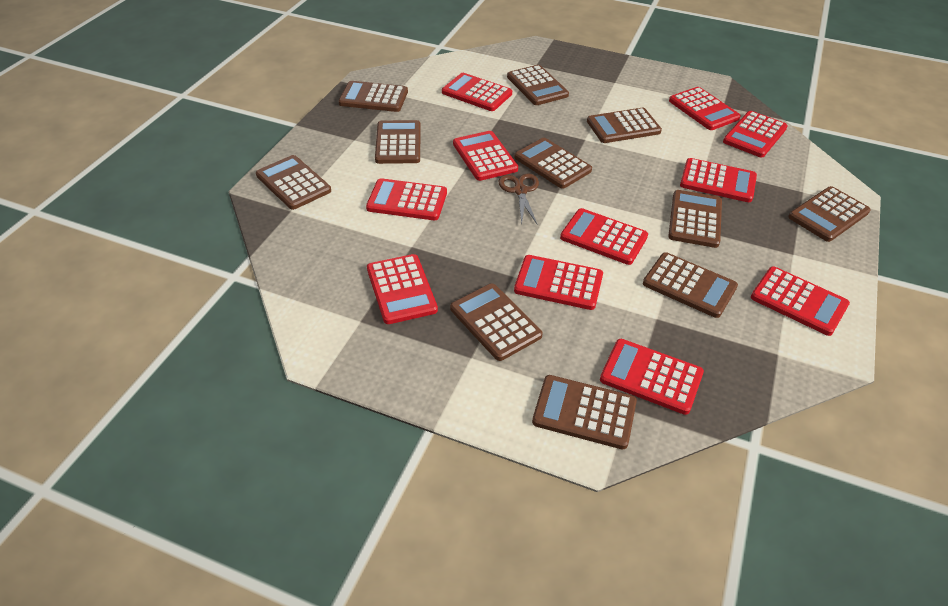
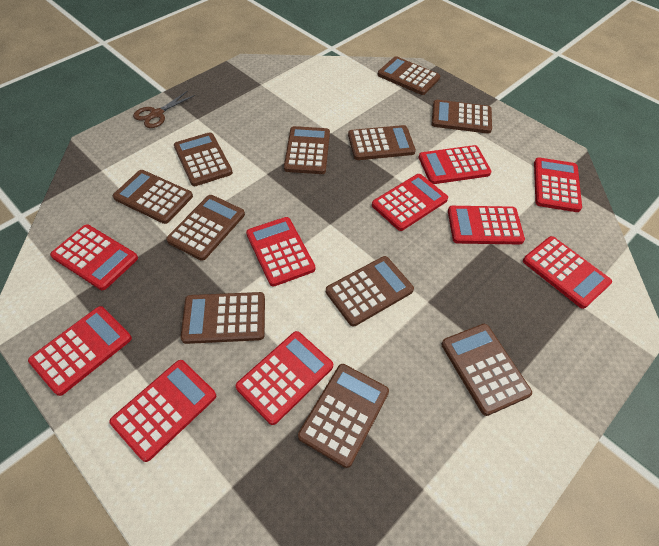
red calculator: 11 -> 10

